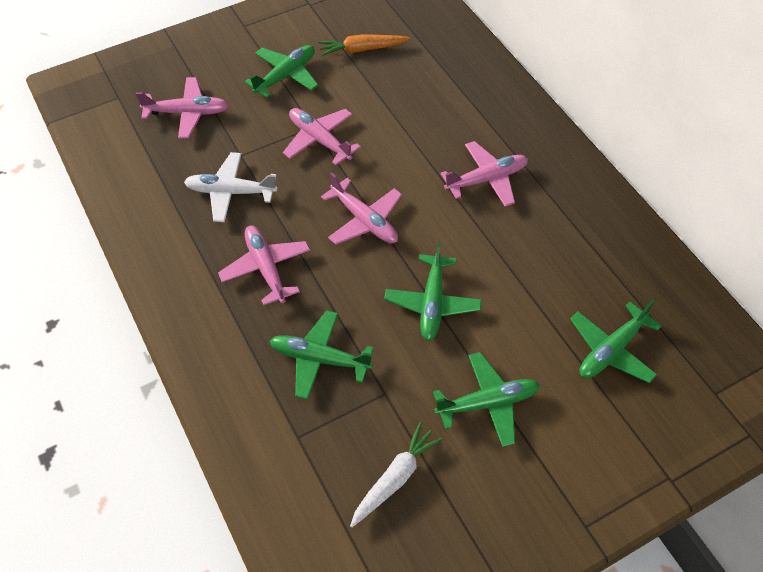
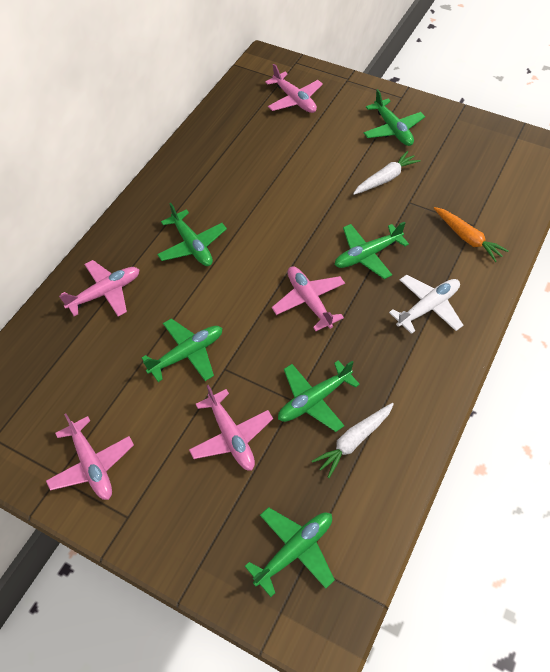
green plane: 5 -> 6
white carrot: 1 -> 2

